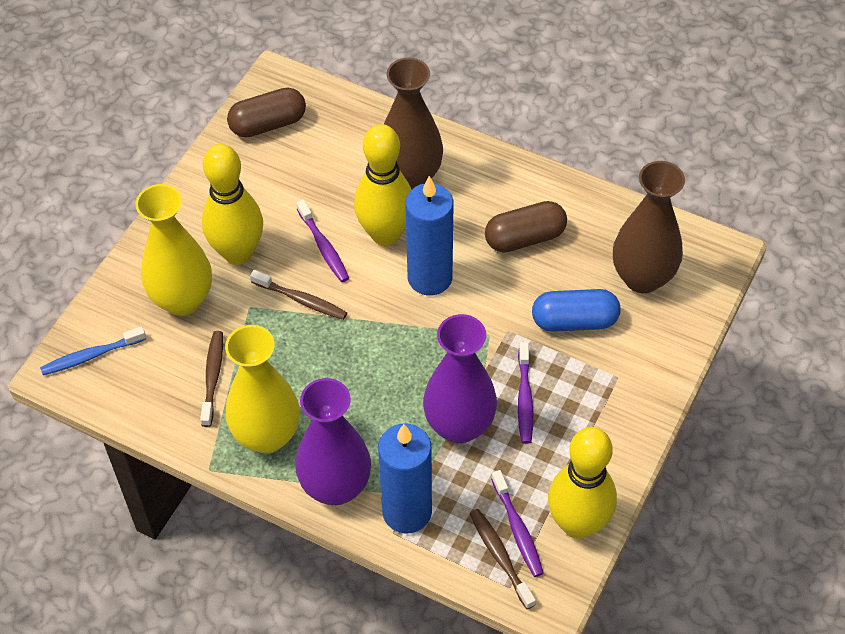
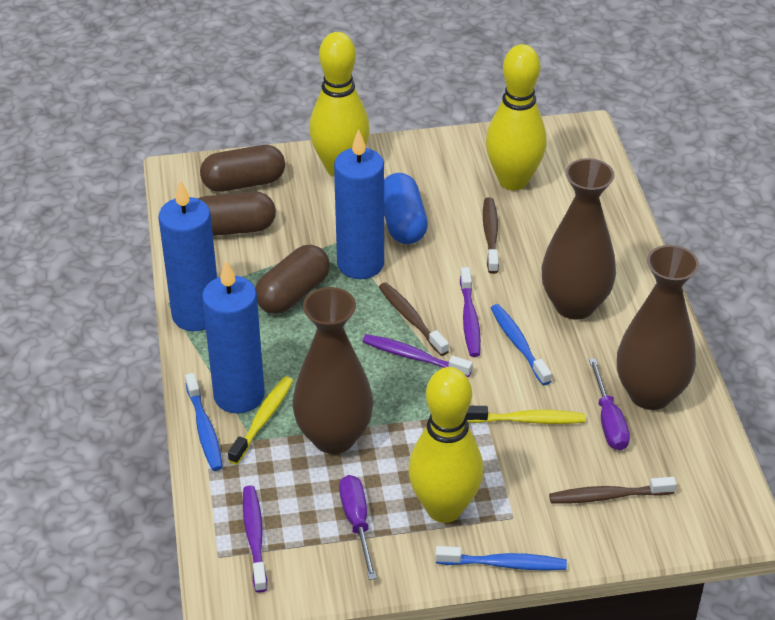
blue candle: 2 -> 3
blue toothbrush: 1 -> 3
brown capsule: 2 -> 3
brown vase: 2 -> 3
purple screwdriver: 0 -> 2
purple vase: 2 -> 0
yellow toothbrush: 0 -> 2
yellow vase: 2 -> 0

